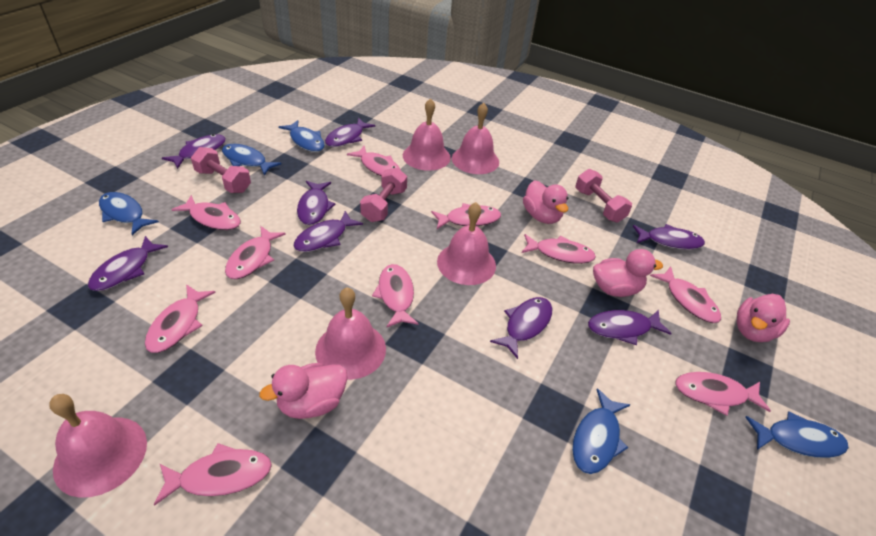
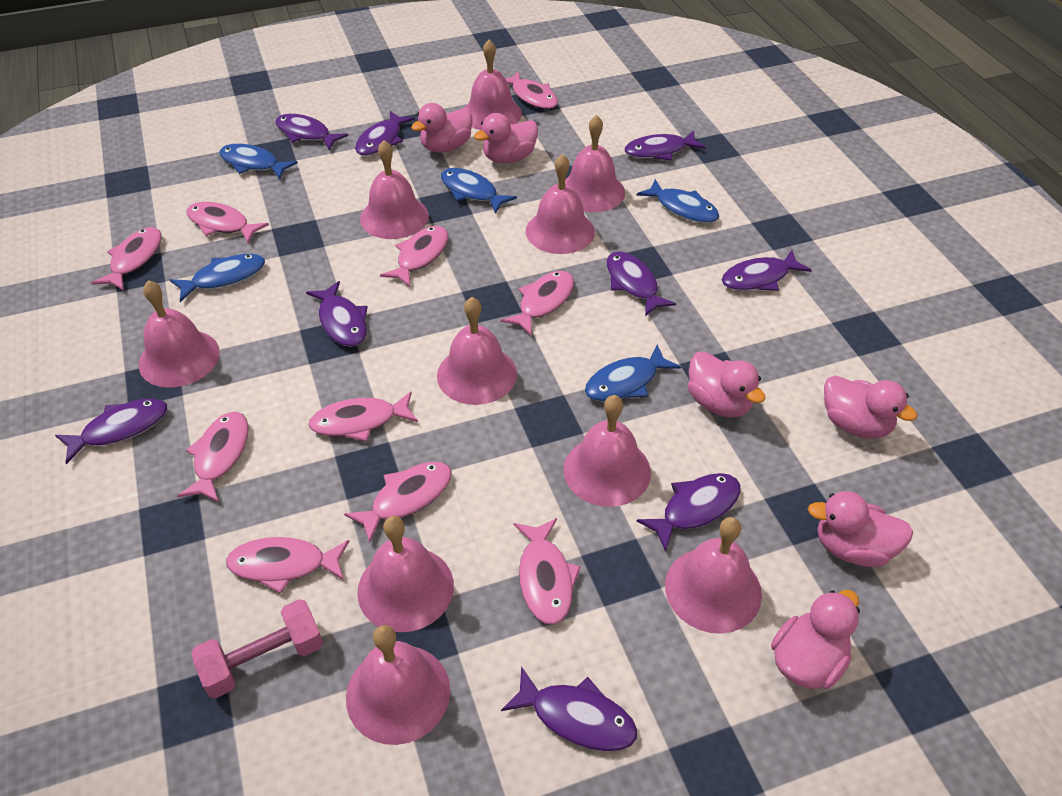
pink bell: 5 -> 10
pink duck: 4 -> 6
pink dumbbell: 3 -> 1
purple fish: 8 -> 9

